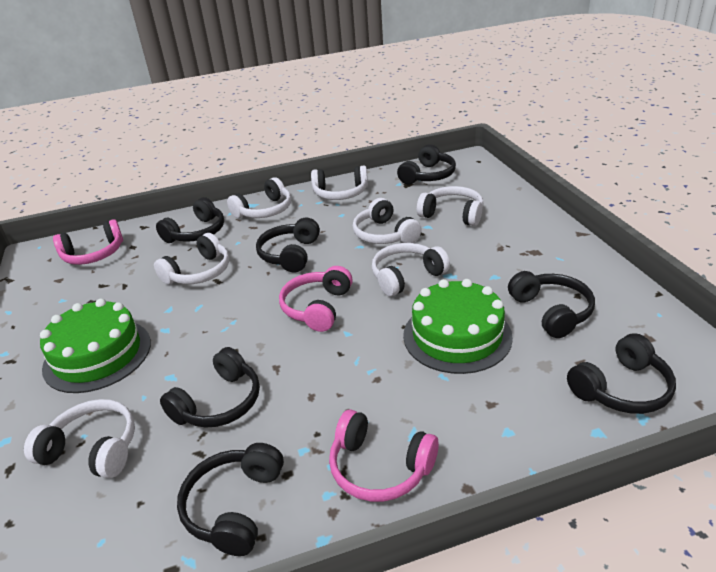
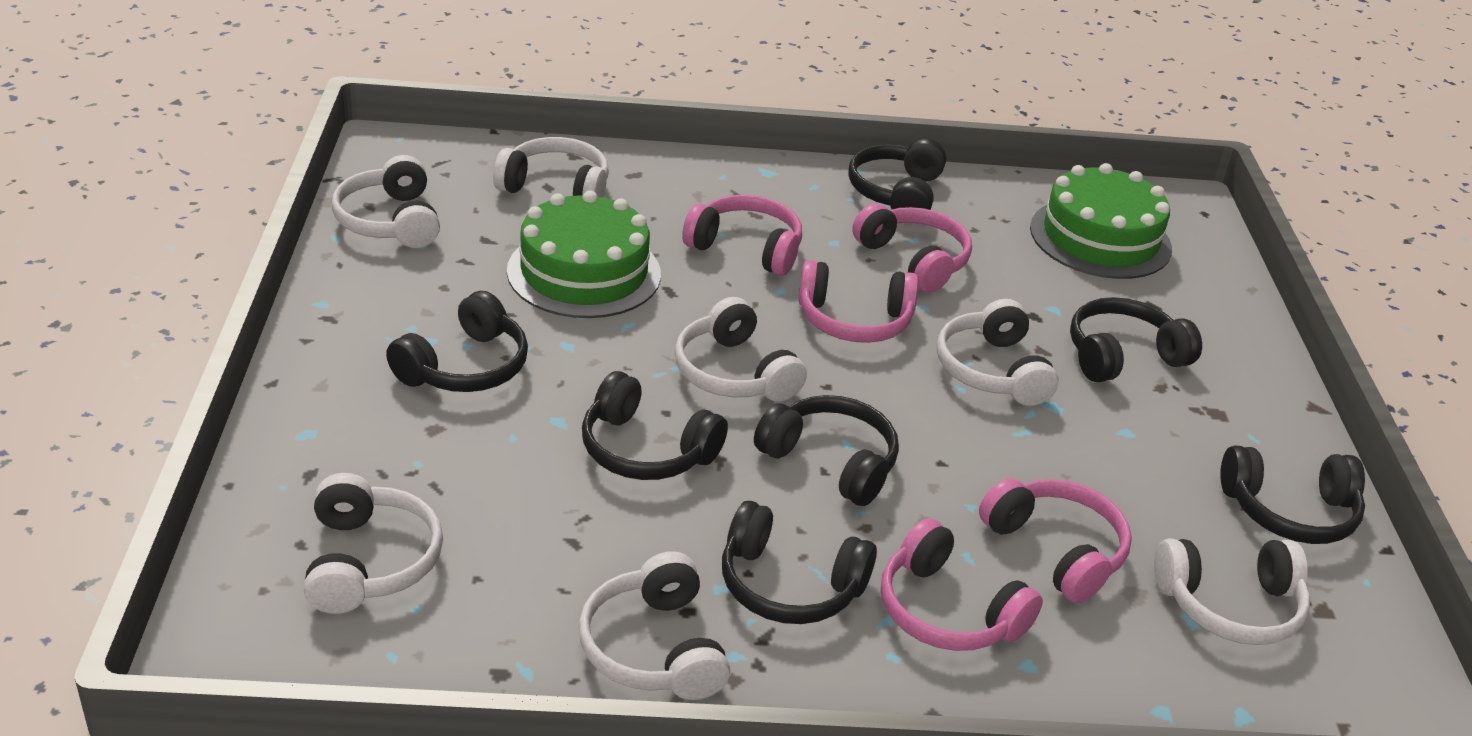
pink headphones: 3 -> 5

